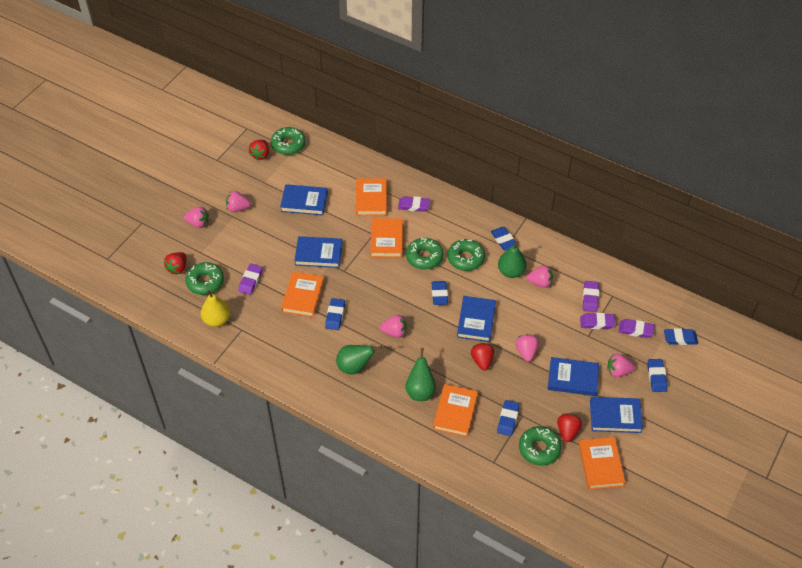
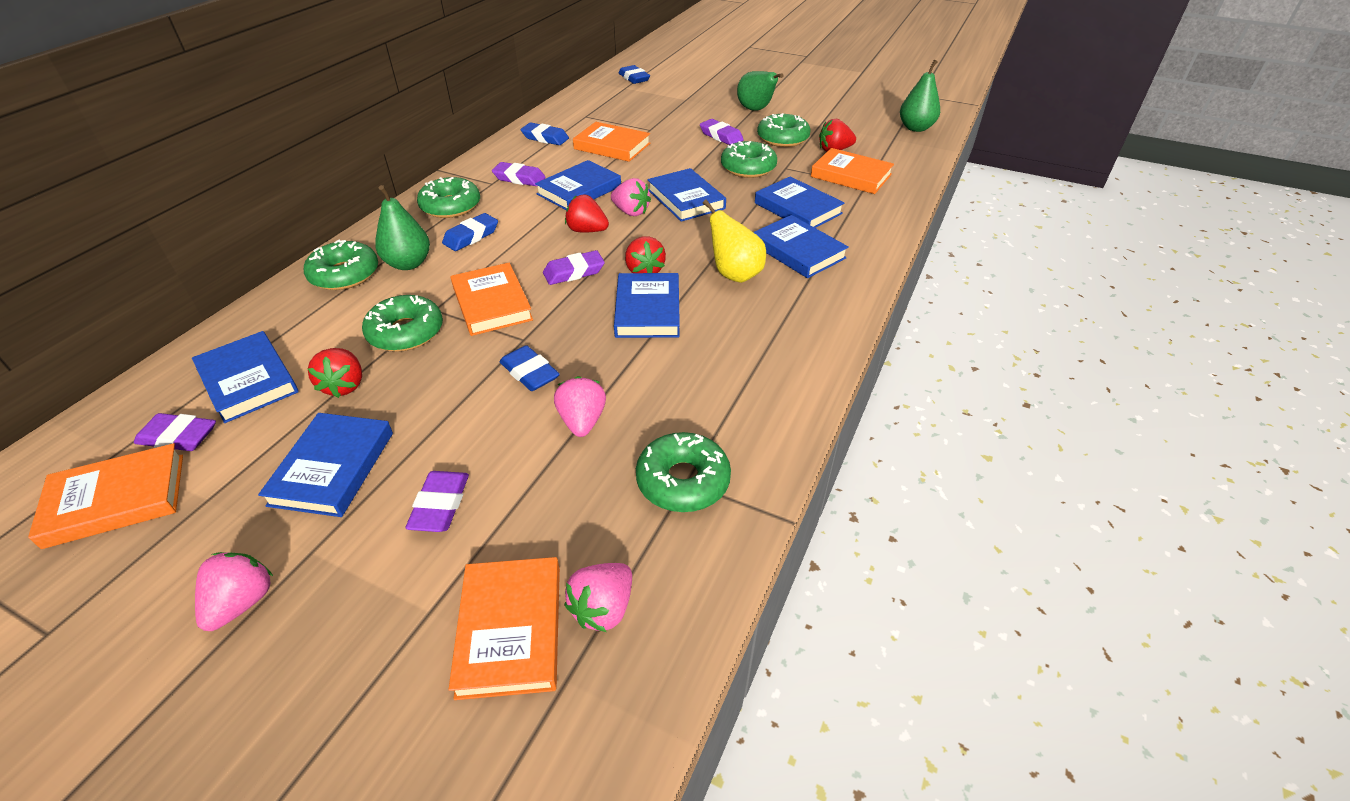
blue book: 5 -> 7
blue eraser: 6 -> 4
green donut: 5 -> 6
pink strawberry: 6 -> 4

